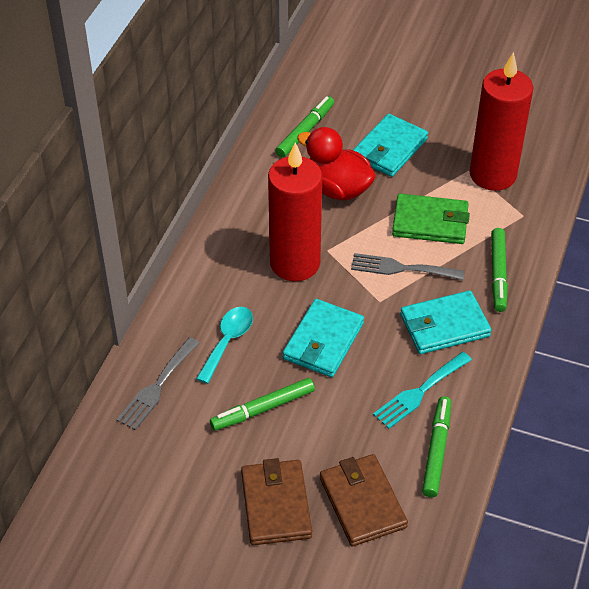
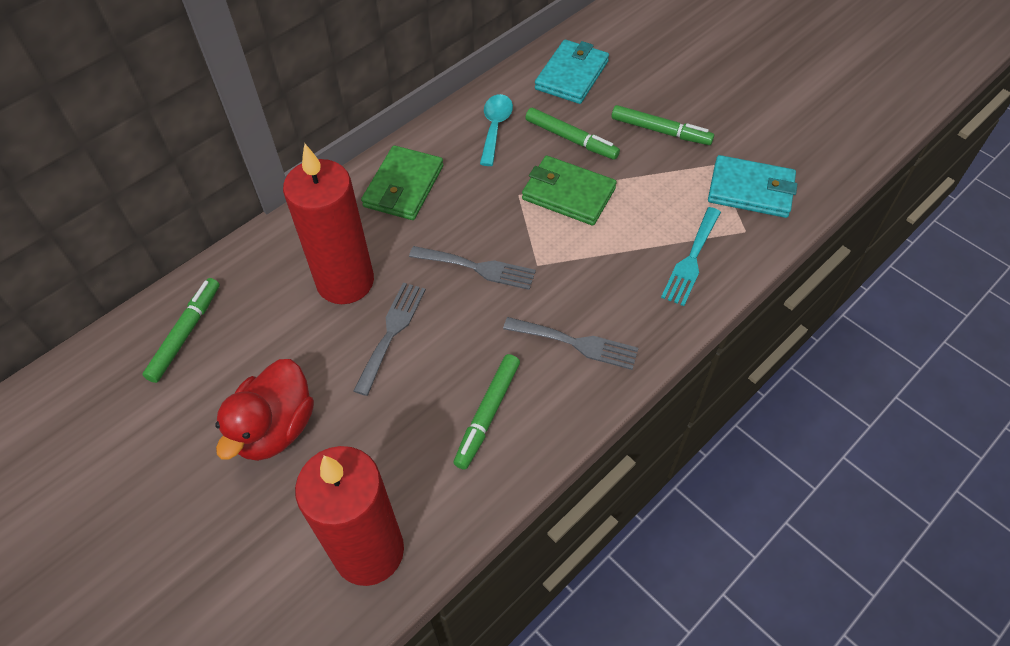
brown wallet: 2 -> 0
green wallet: 1 -> 2
grey fork: 2 -> 3
turquoise wallet: 3 -> 2

